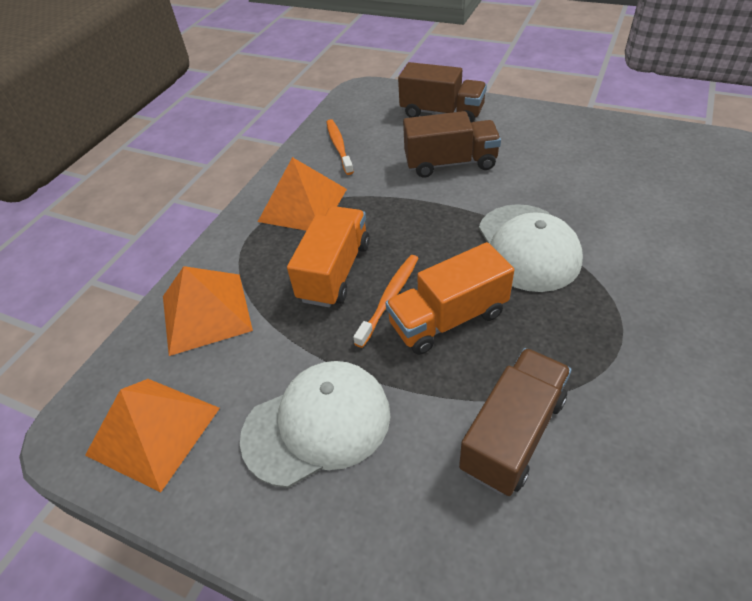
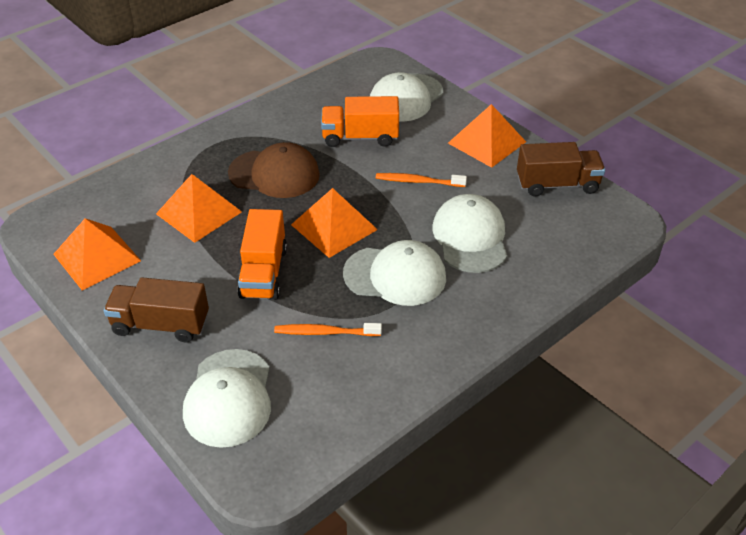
brown cap: 0 -> 1
brown truck: 3 -> 2
orange pyramid: 3 -> 4
white cap: 2 -> 4

